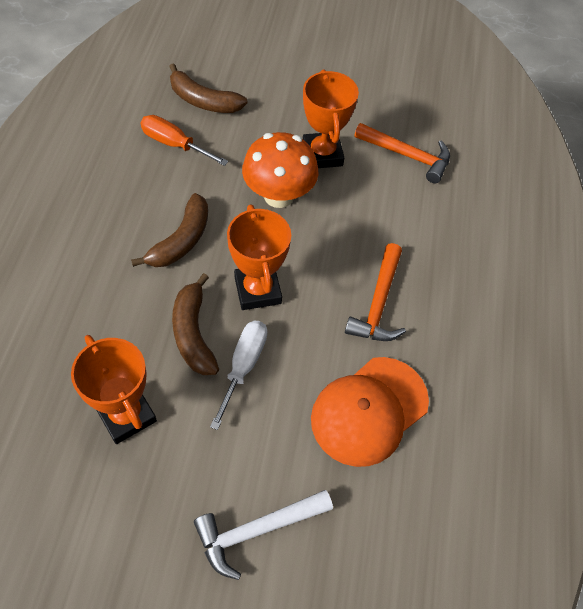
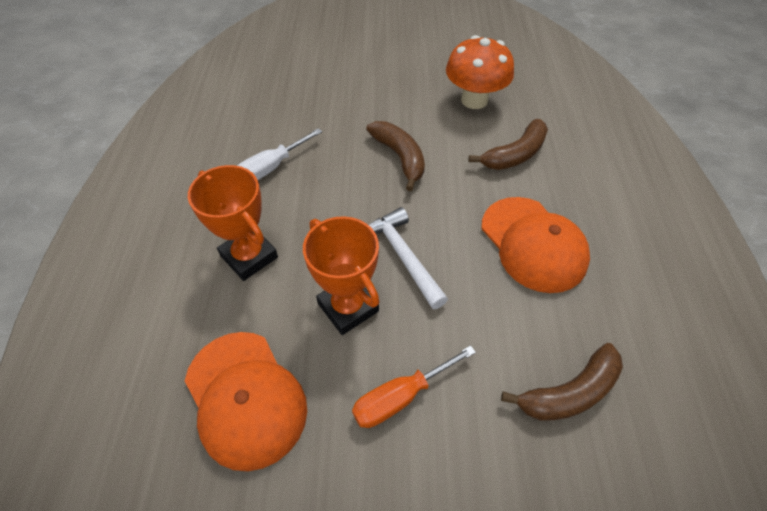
orange cap: 1 -> 2
orange hammer: 2 -> 0
orange trophy: 3 -> 2

